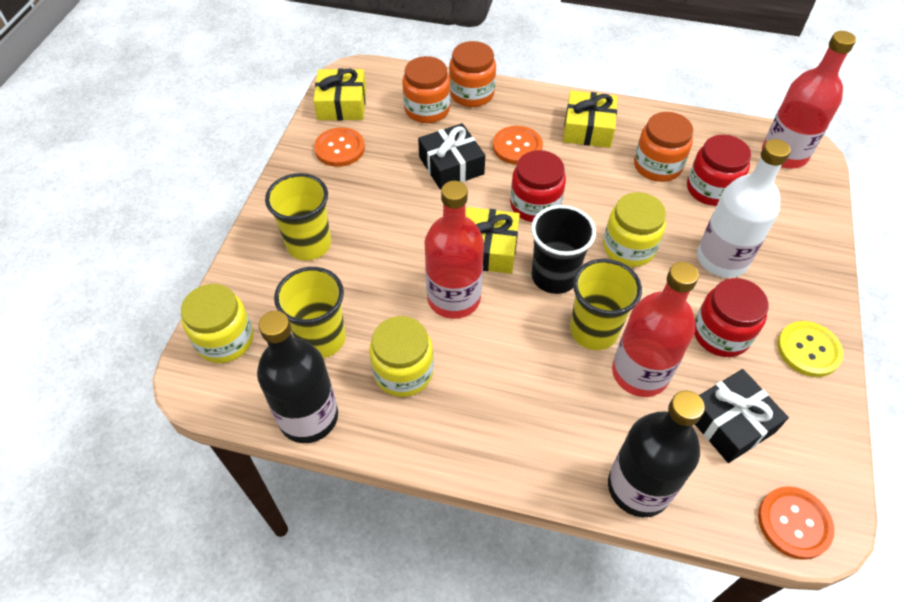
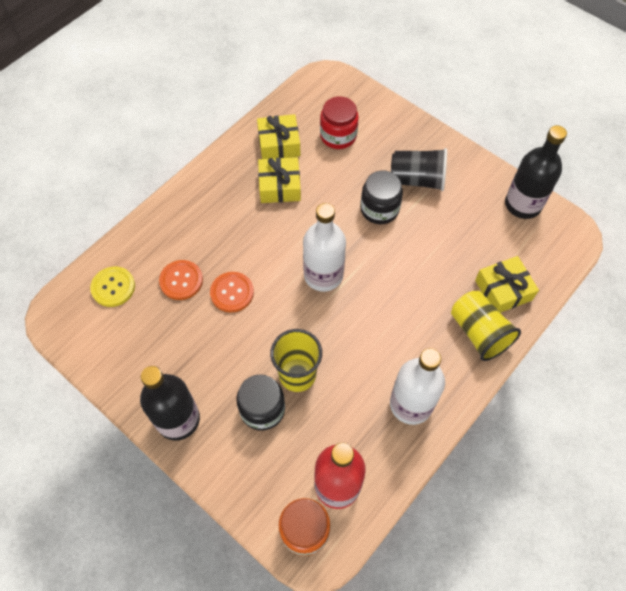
black gift: 2 -> 0
black jar: 0 -> 2
orange button: 3 -> 2
orange jar: 3 -> 1
red bottle: 3 -> 1
red jar: 3 -> 1
white bottle: 1 -> 2
yellow cup: 3 -> 2
yellow jar: 3 -> 0

